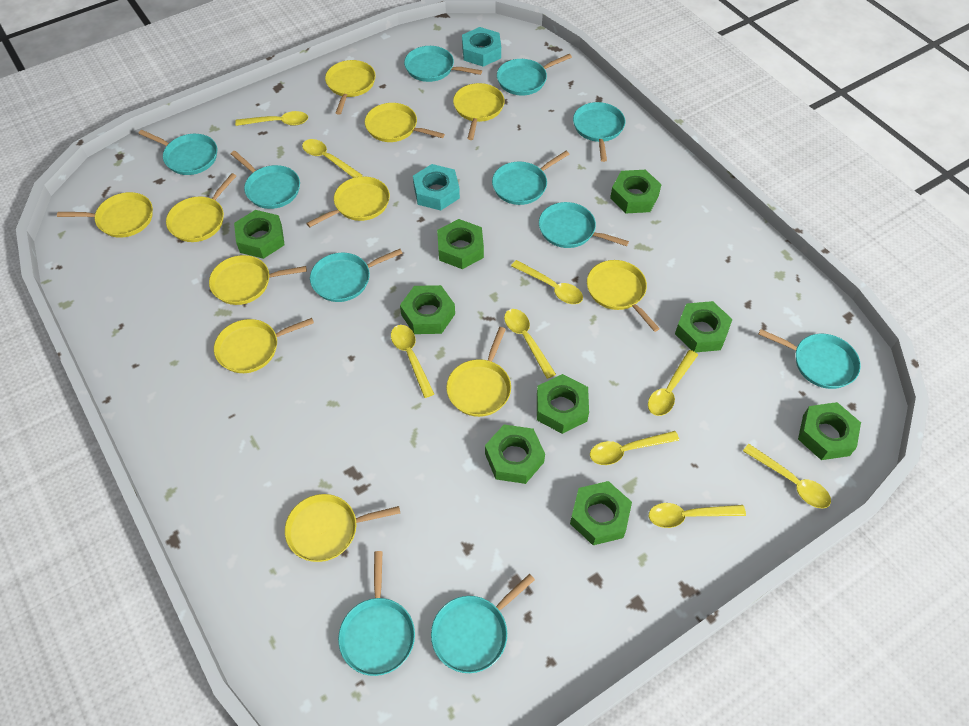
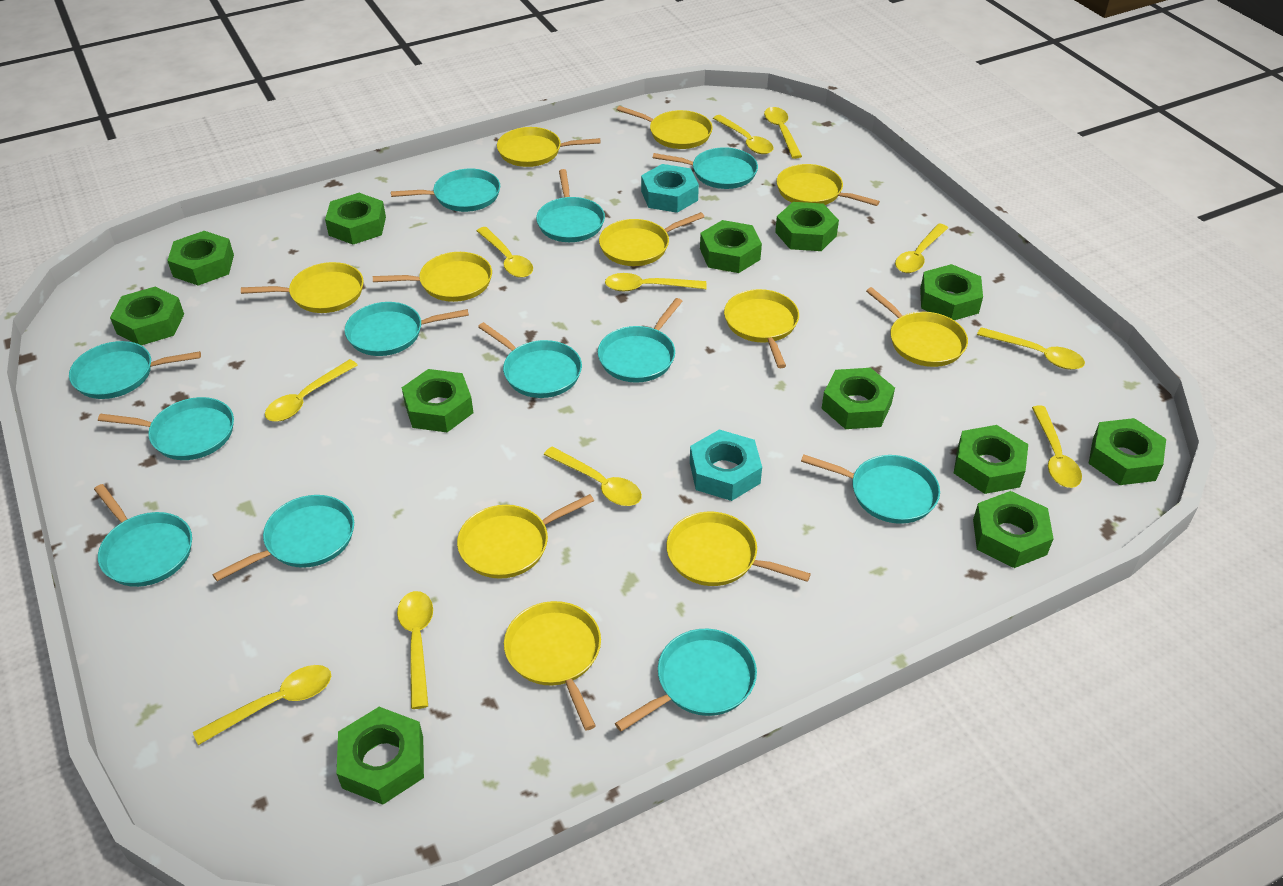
green nut: 9 -> 12
turquoise pan: 11 -> 12
yellow spoon: 9 -> 11

